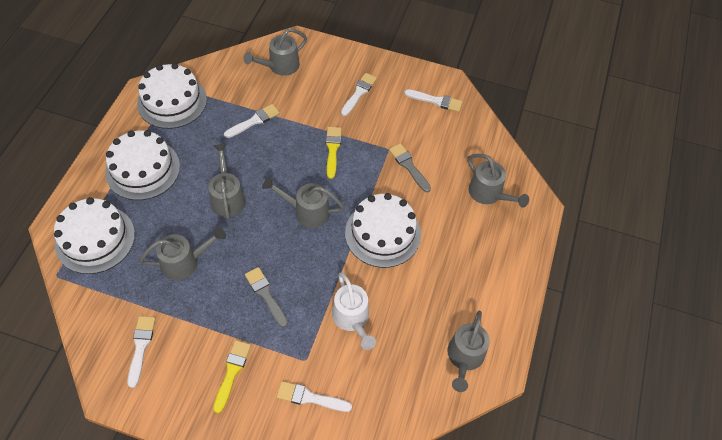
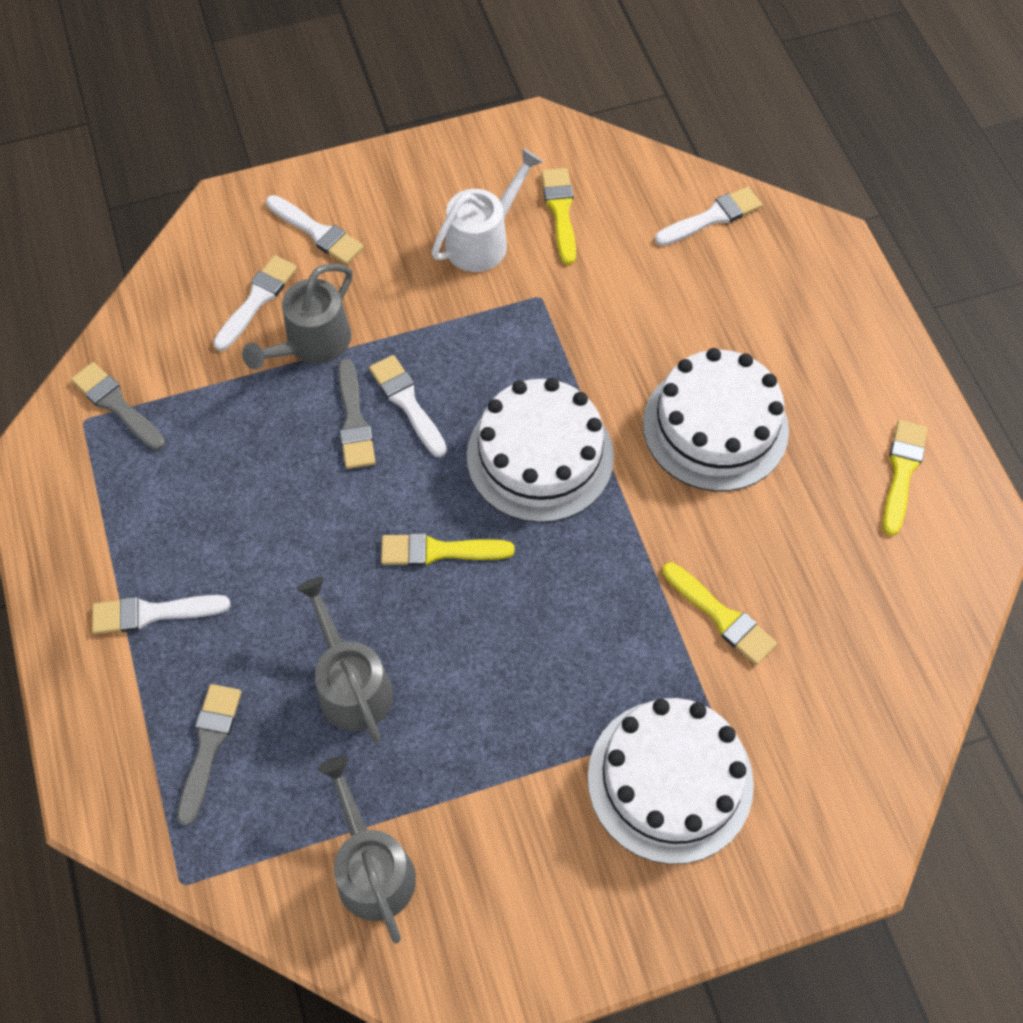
grey brush: 2 -> 3
grey watering can: 6 -> 3
white cake: 4 -> 3
yellow brush: 2 -> 4

